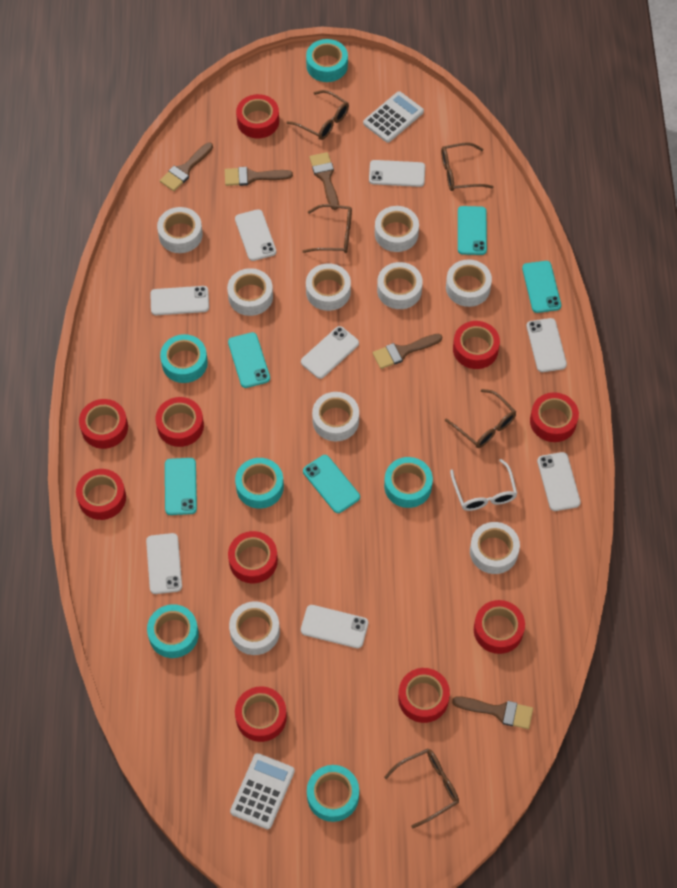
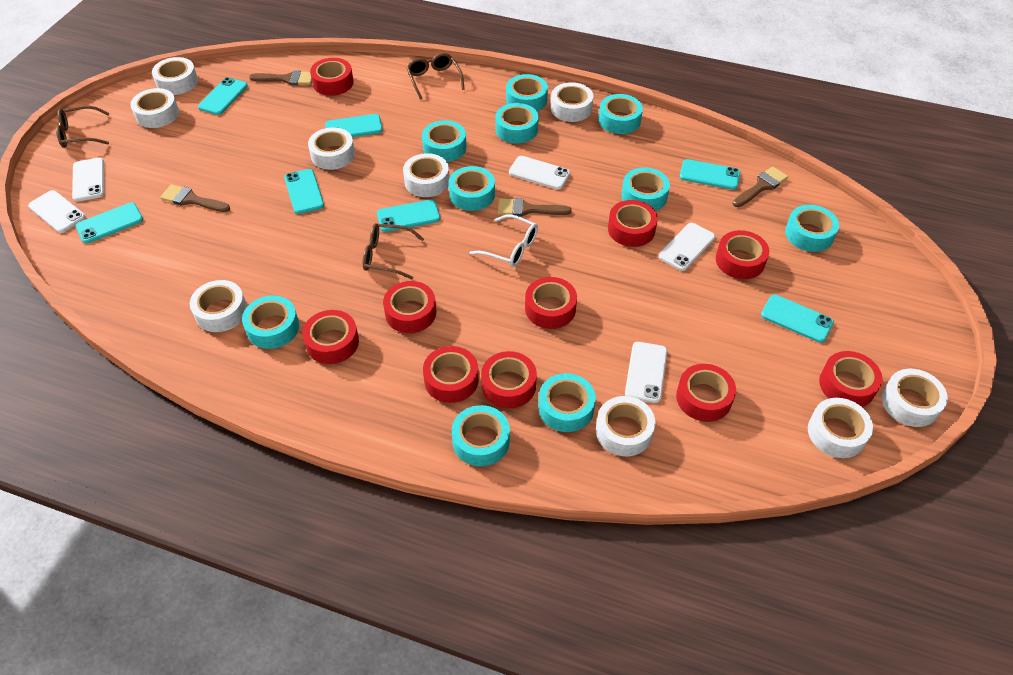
brown brush: 5 -> 4
brown glasses: 5 -> 3
turquoise phone: 5 -> 7
turquoise tape: 6 -> 10
white calculator: 2 -> 0
white phone: 8 -> 5

